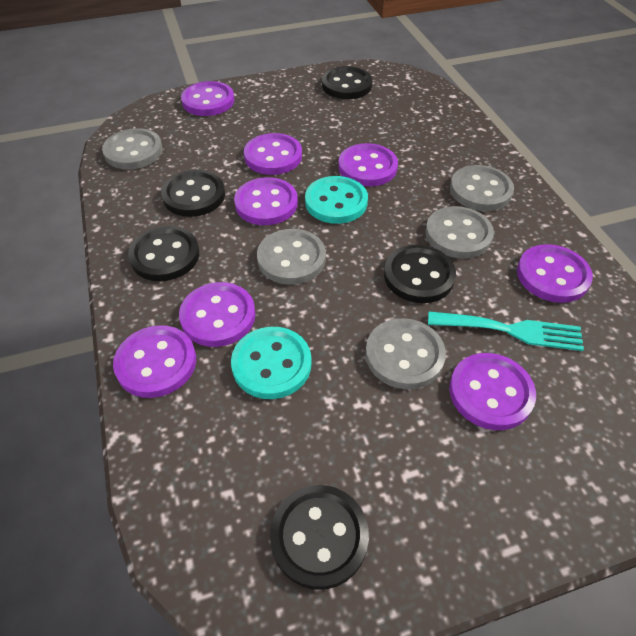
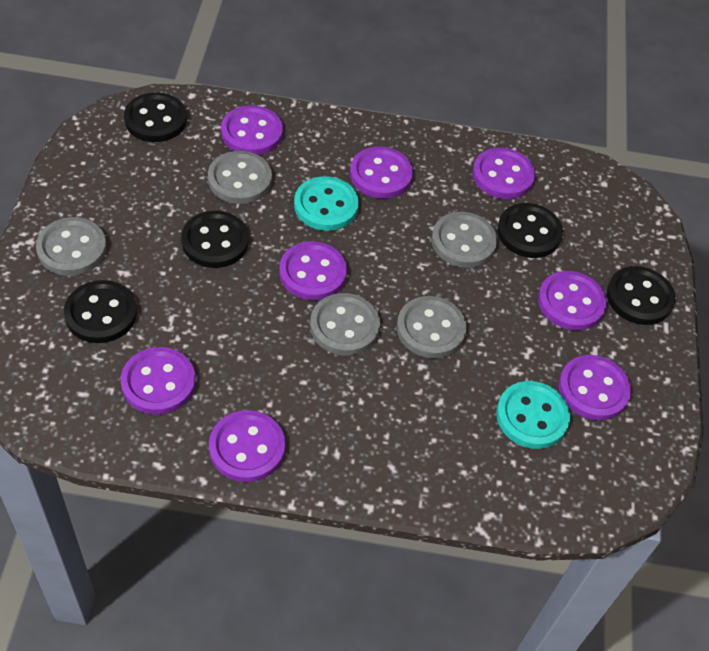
turquoise fork: 1 -> 0

